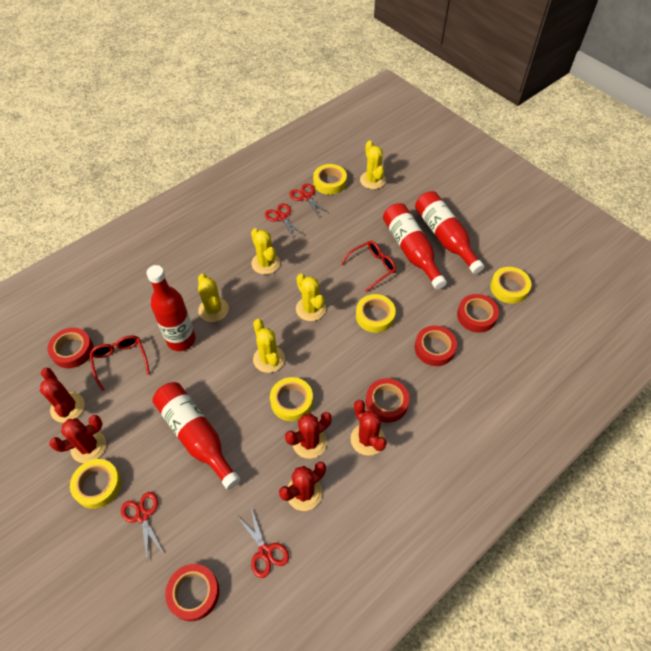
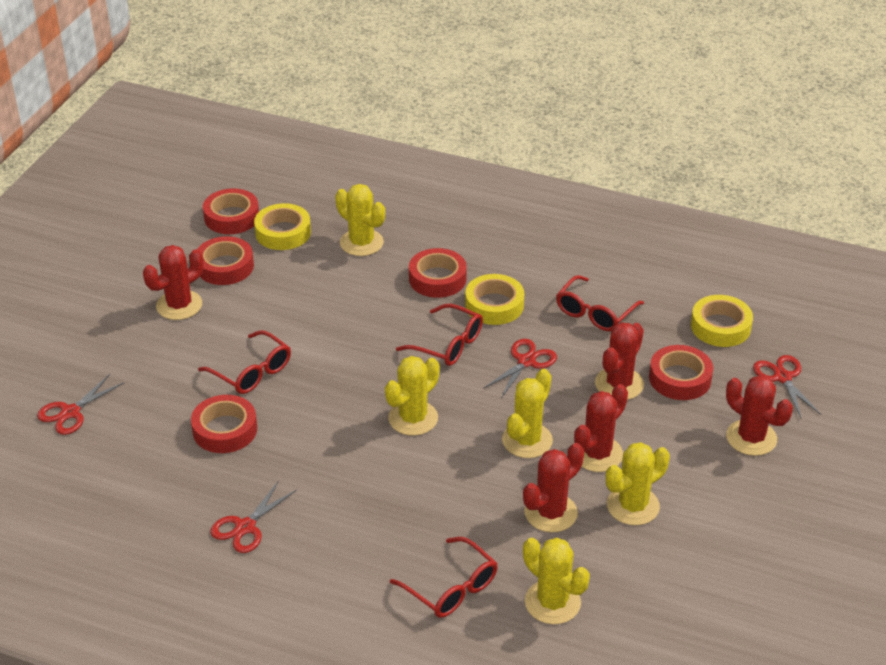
red bottle: 4 -> 0
red glasses: 2 -> 4
yellow tape: 5 -> 3

